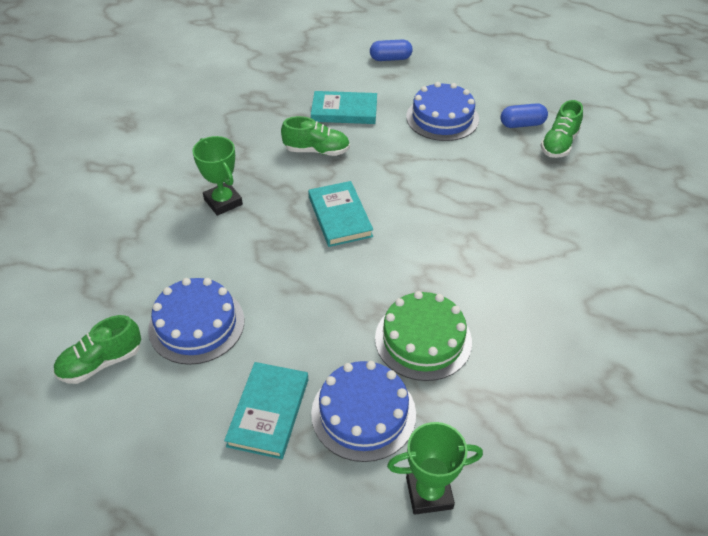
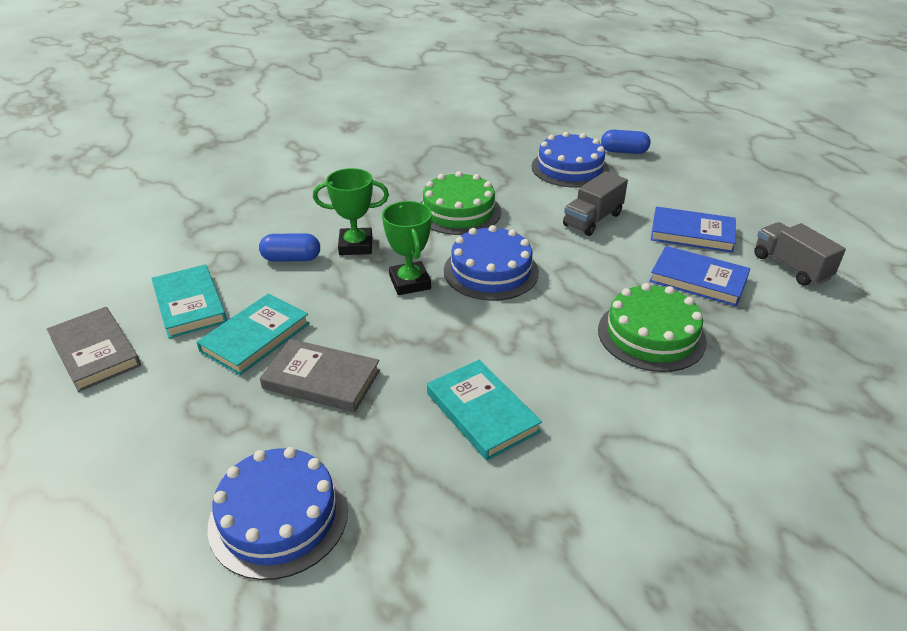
blue book: 0 -> 2
green cake: 1 -> 2
green shoe: 3 -> 0
grey book: 0 -> 2
grey truck: 0 -> 2

